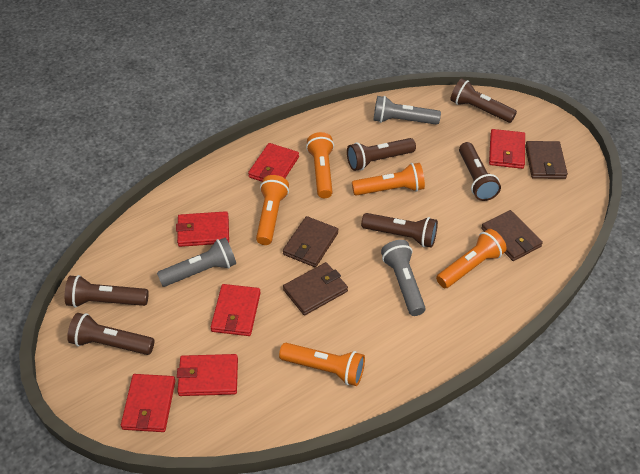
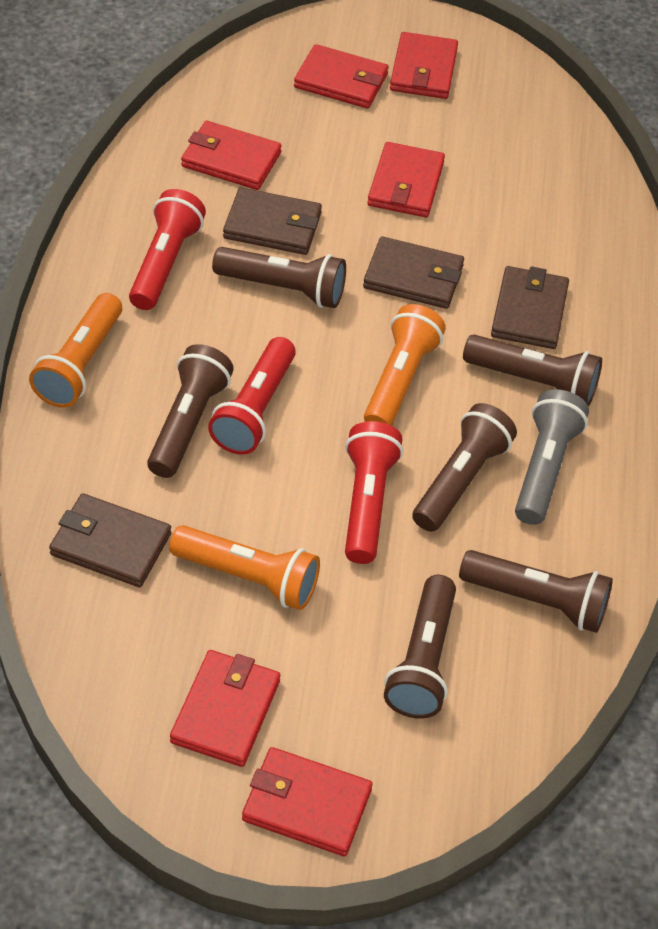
grey flashlight: 3 -> 1
orange flashlight: 5 -> 3
red flashlight: 0 -> 3

